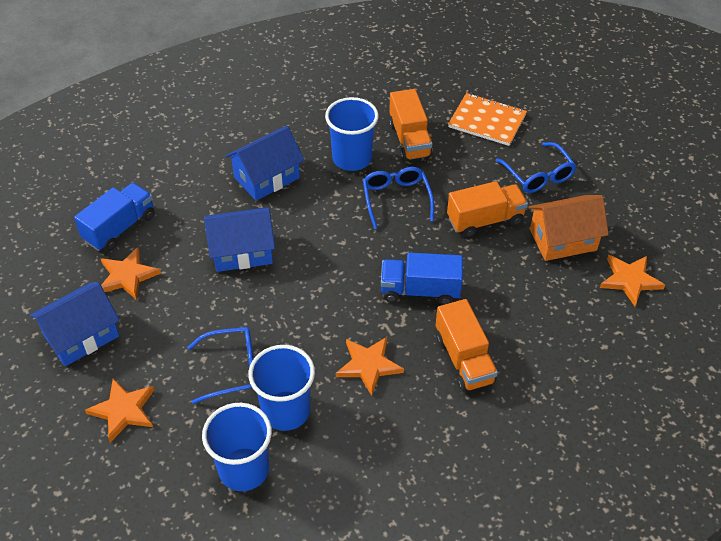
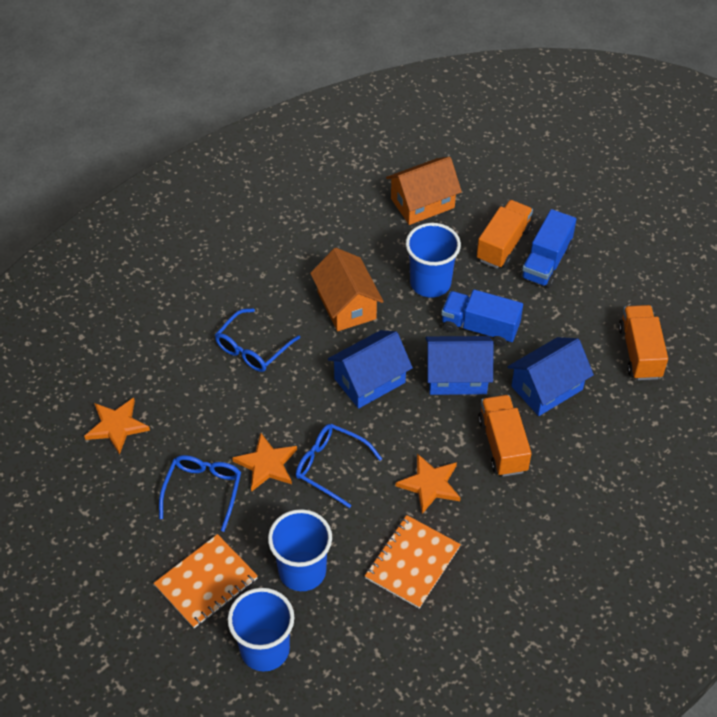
orange house: 1 -> 2
orange notebook: 1 -> 2
orange star: 4 -> 3

